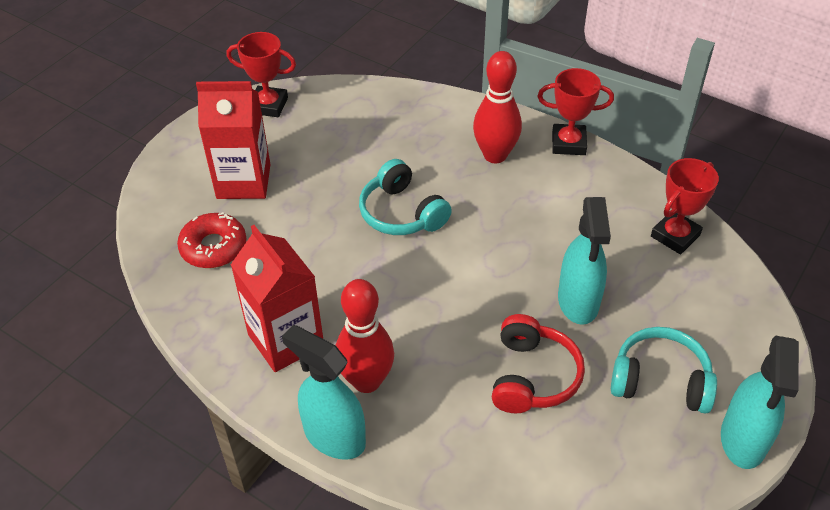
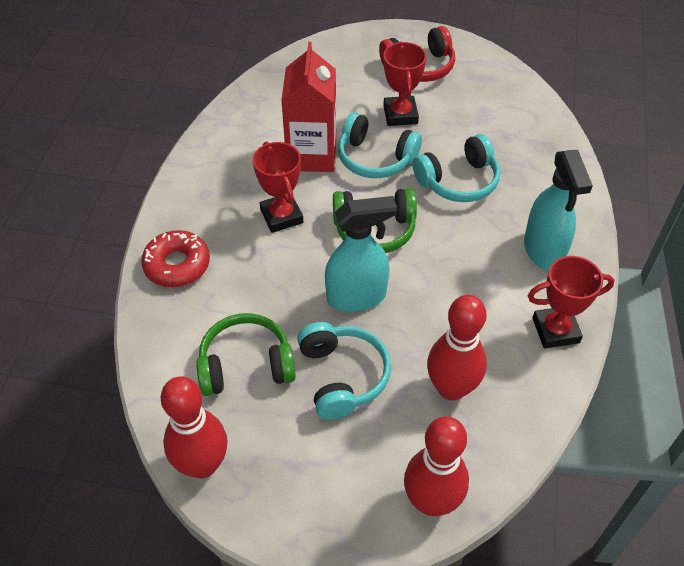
green headphones: 0 -> 2
red bowling pin: 2 -> 3
red carton: 2 -> 1
turquoise headphones: 2 -> 3
turquoise spray bottle: 3 -> 2

